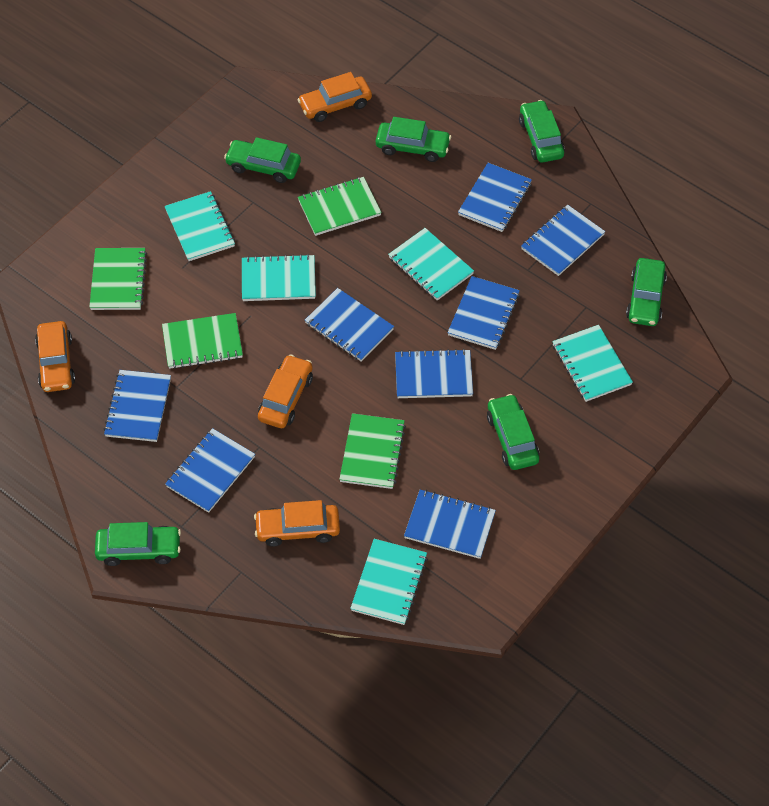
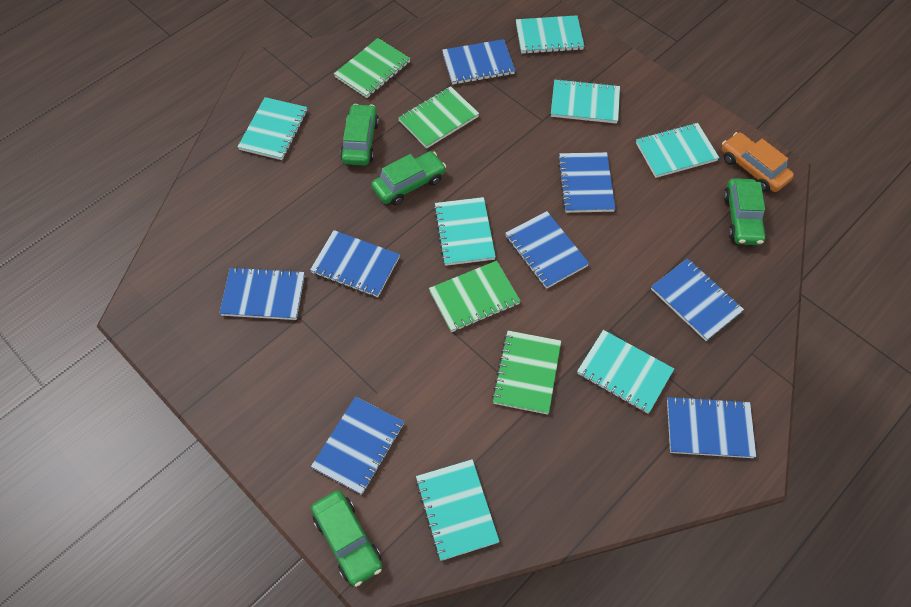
green car: 6 -> 4
orange car: 4 -> 1
turquoise notebook: 5 -> 7

